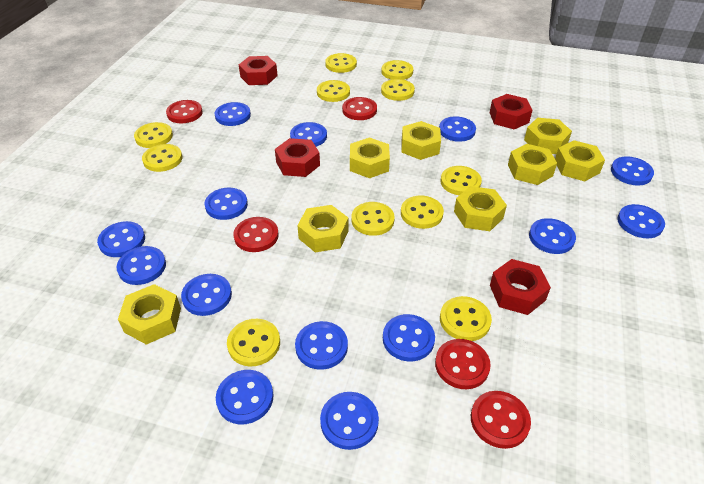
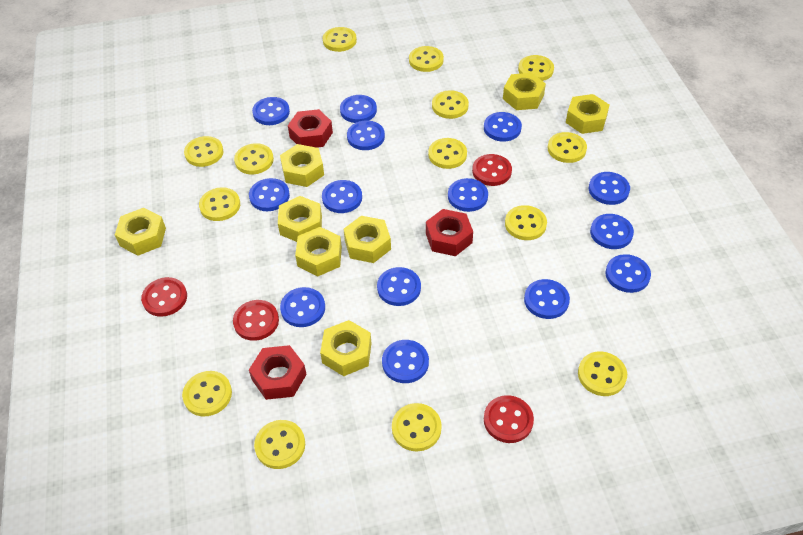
red button: 5 -> 4
red nut: 4 -> 3
yellow button: 11 -> 14

